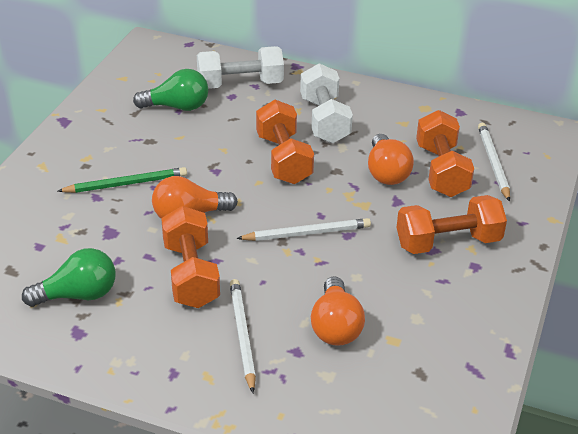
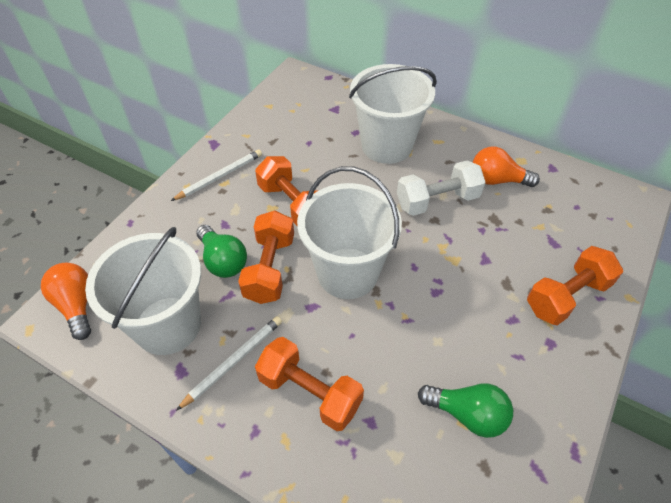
green pencil: 1 -> 0
orange light bulb: 3 -> 2
white bucket: 0 -> 3
white dumbbell: 2 -> 1
white pencil: 3 -> 2

